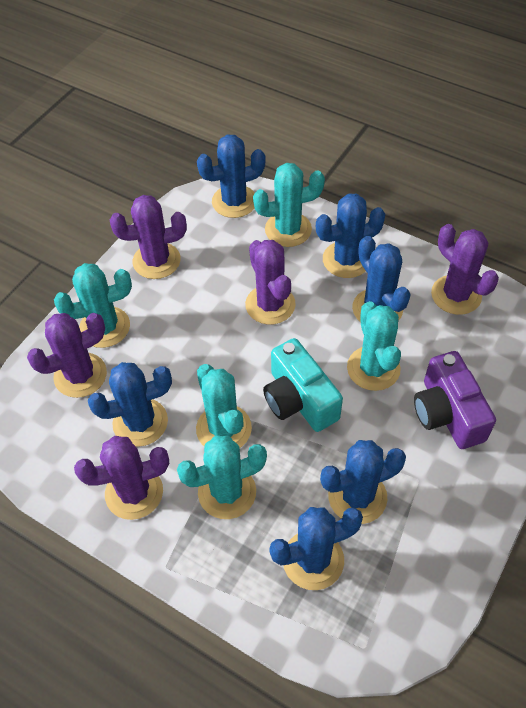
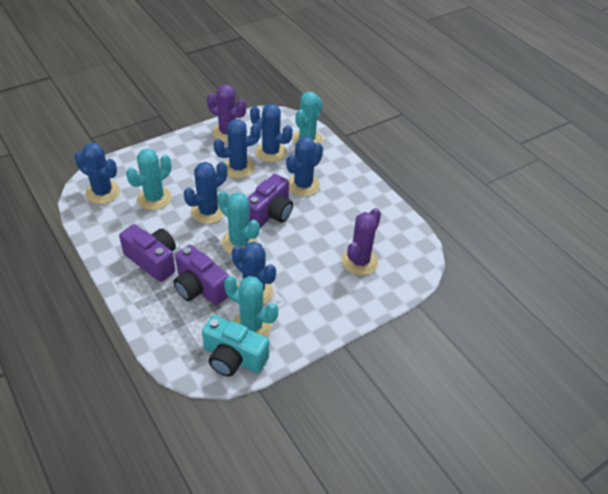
purple cactus: 5 -> 2
purple camera: 1 -> 3
turquoise cactus: 5 -> 4

